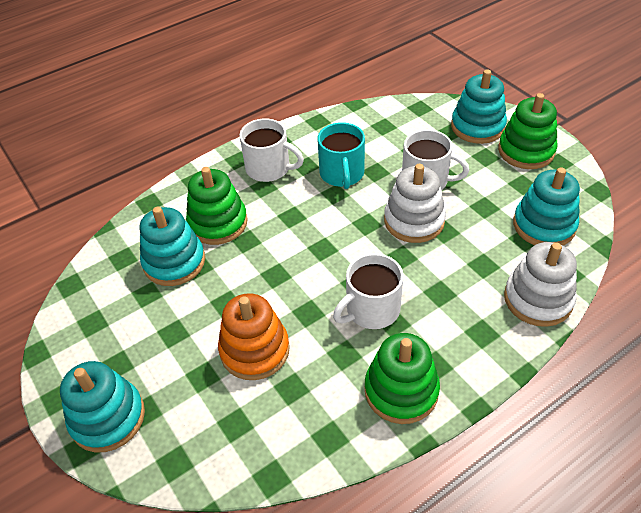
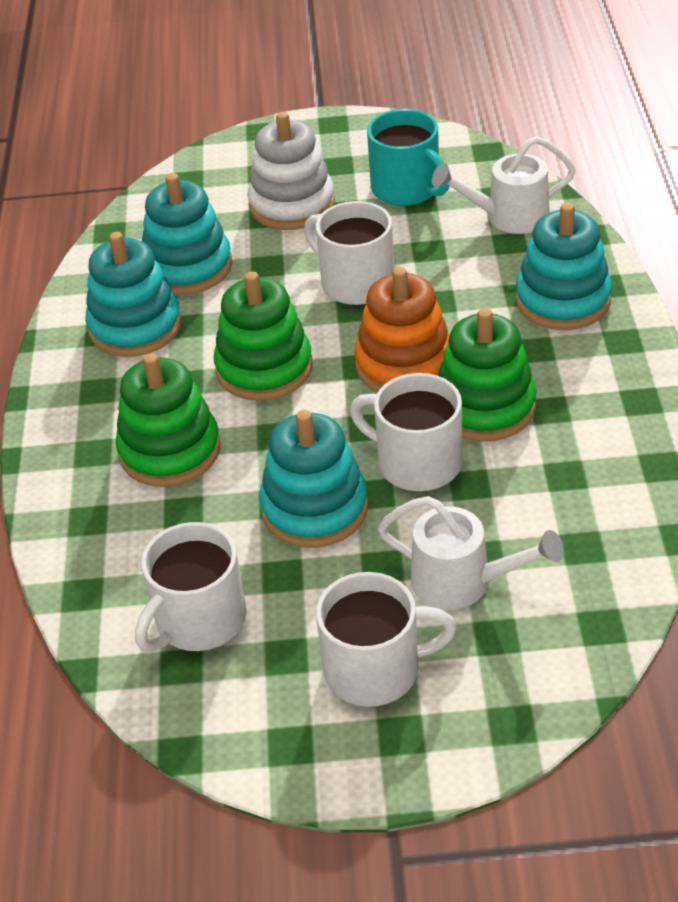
white mug: 3 -> 4
white stacking toy: 2 -> 1
white watering can: 0 -> 2

